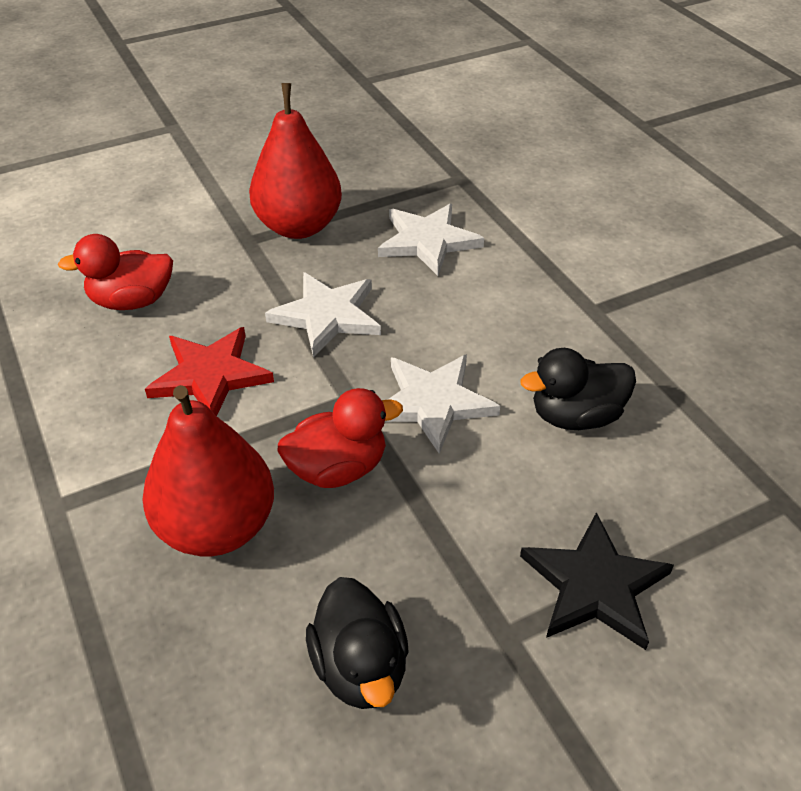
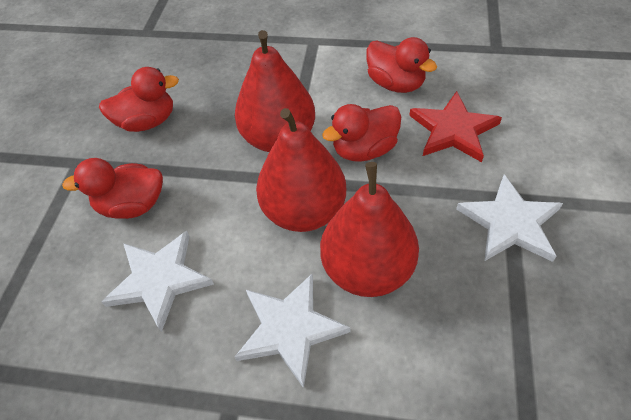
black duck: 2 -> 0
black star: 1 -> 0
red duck: 2 -> 4
red pear: 2 -> 3

